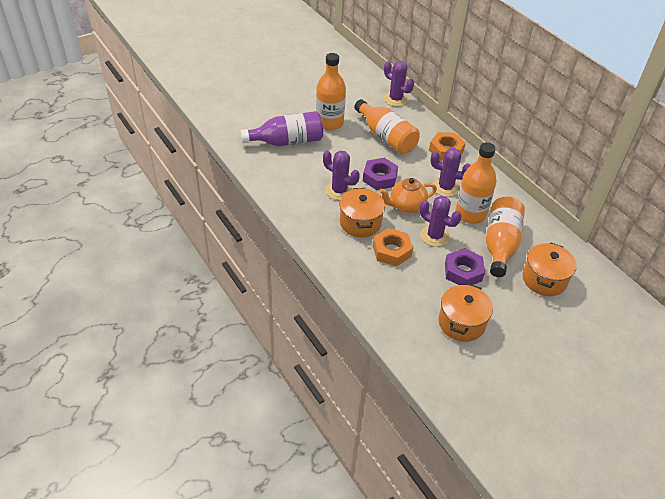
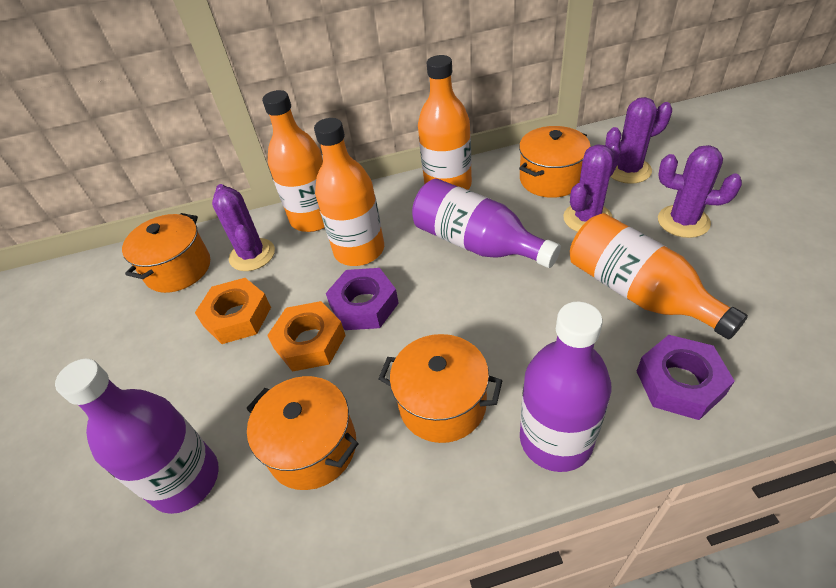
orange pot: 3 -> 4
orange teapot: 1 -> 0
purple bottle: 1 -> 3

